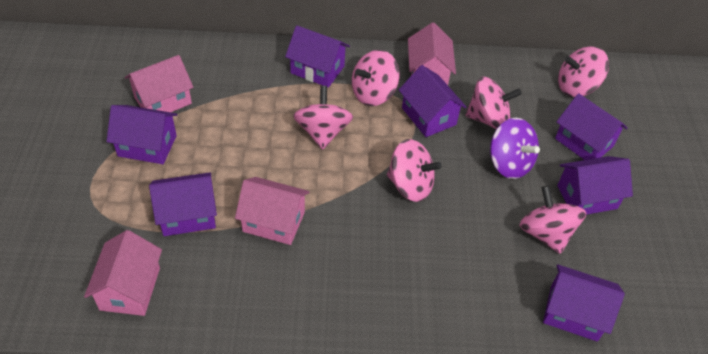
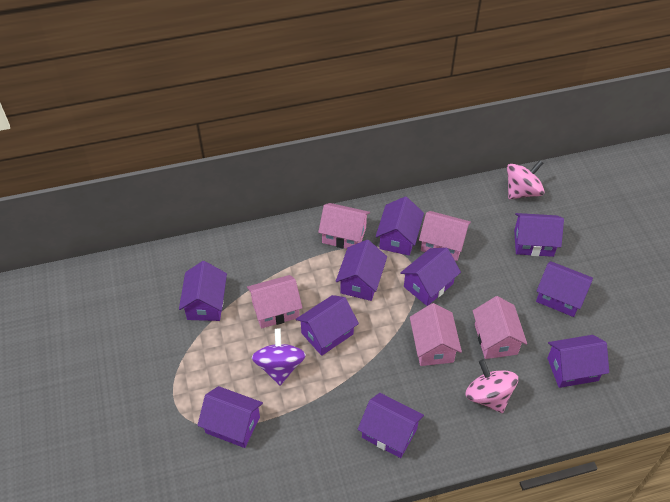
pink house: 4 -> 5
pink spinning top: 6 -> 2
purple house: 7 -> 10

